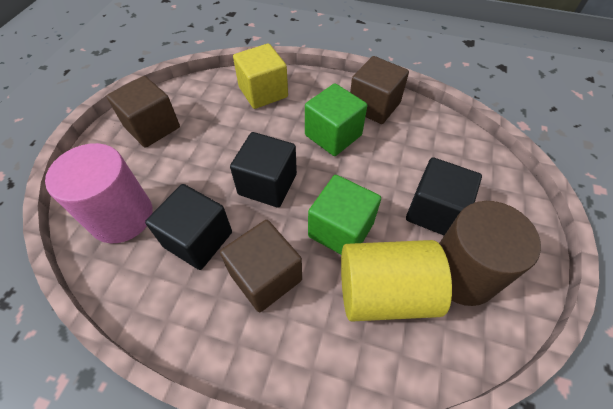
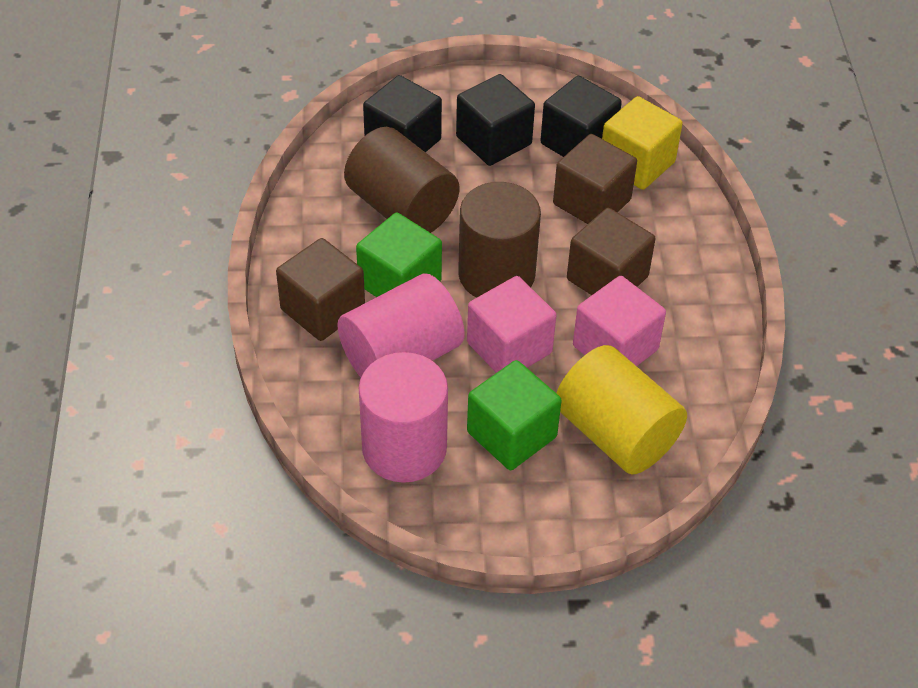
brown cylinder: 1 -> 2
pink cube: 0 -> 2
pink cylinder: 1 -> 2

